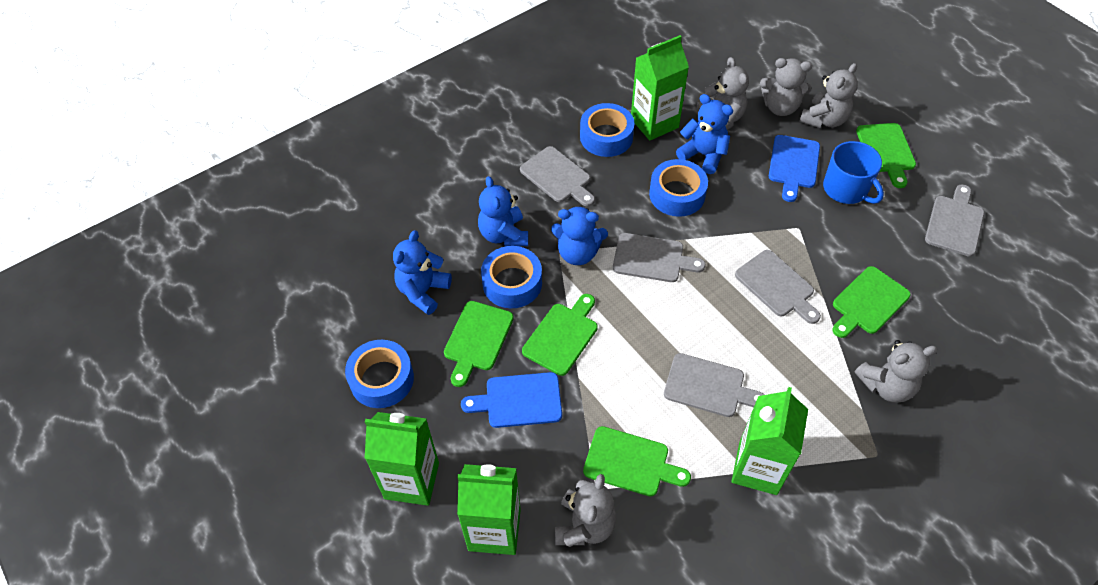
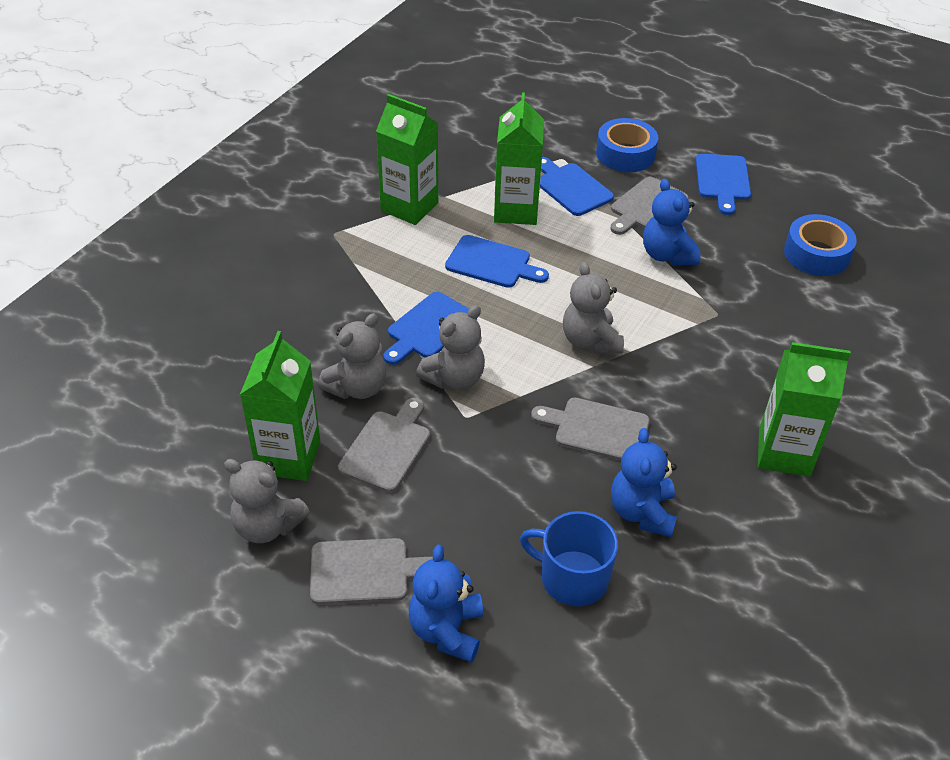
blue cutting board: 2 -> 4
blue tape: 4 -> 2
blue teddy bear: 4 -> 3
green cutting board: 5 -> 0
grey cutting board: 5 -> 4
grey teddy bear: 5 -> 4

